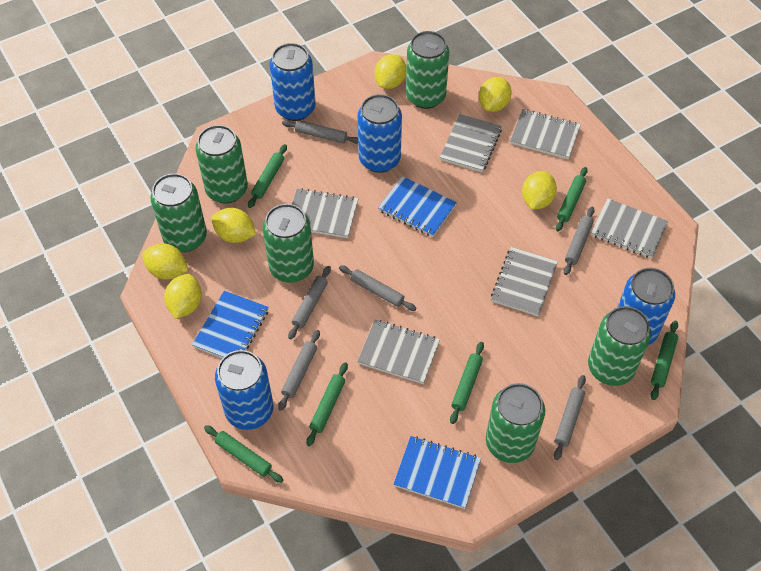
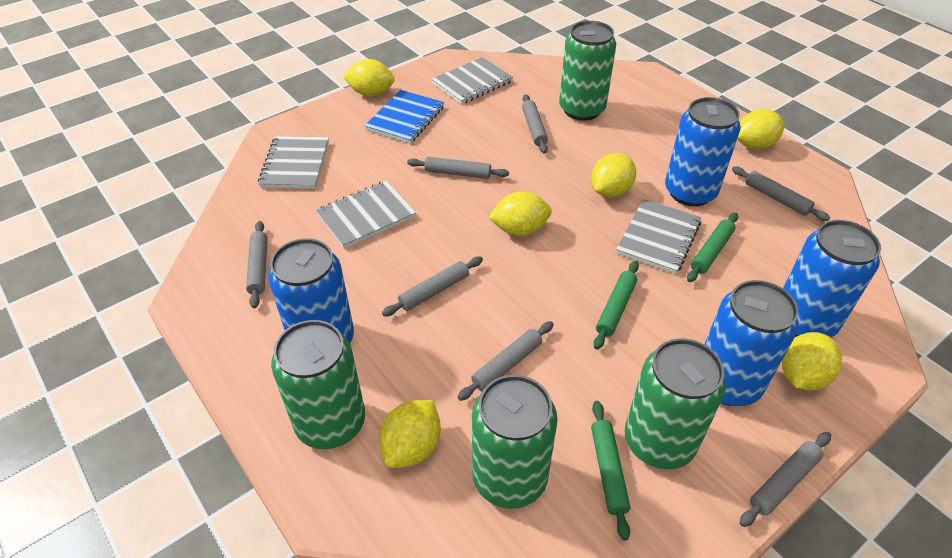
blue notebook: 3 -> 1
green can: 6 -> 4
green rolling pin: 6 -> 3
grey notebook: 6 -> 4
grey rolling pin: 6 -> 7

